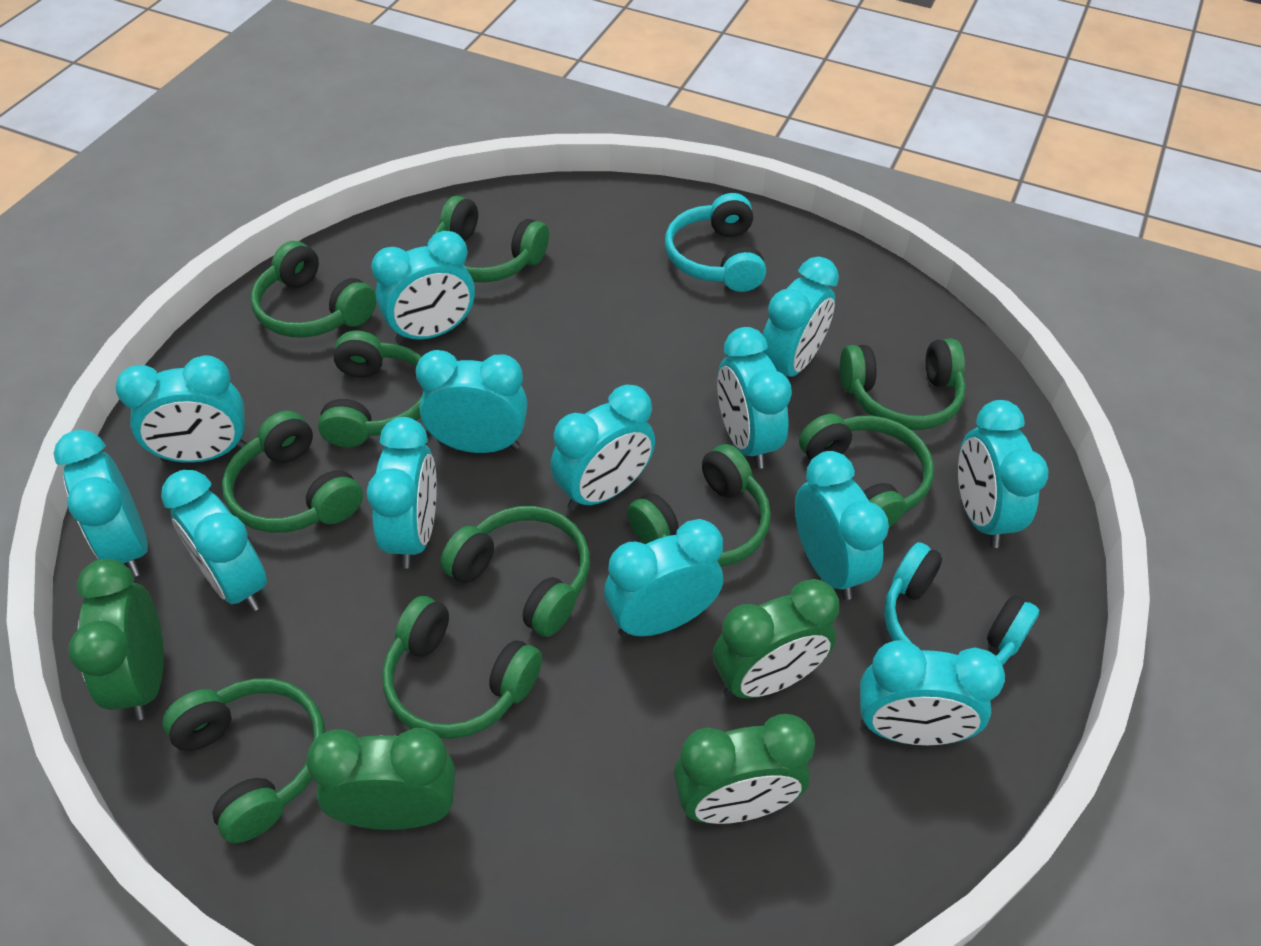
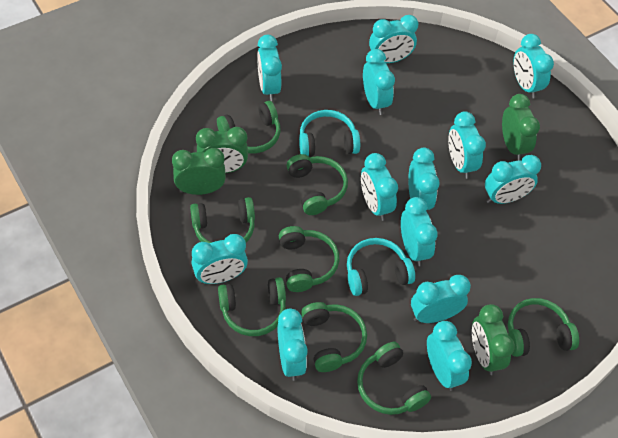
green headphones: 10 -> 8

